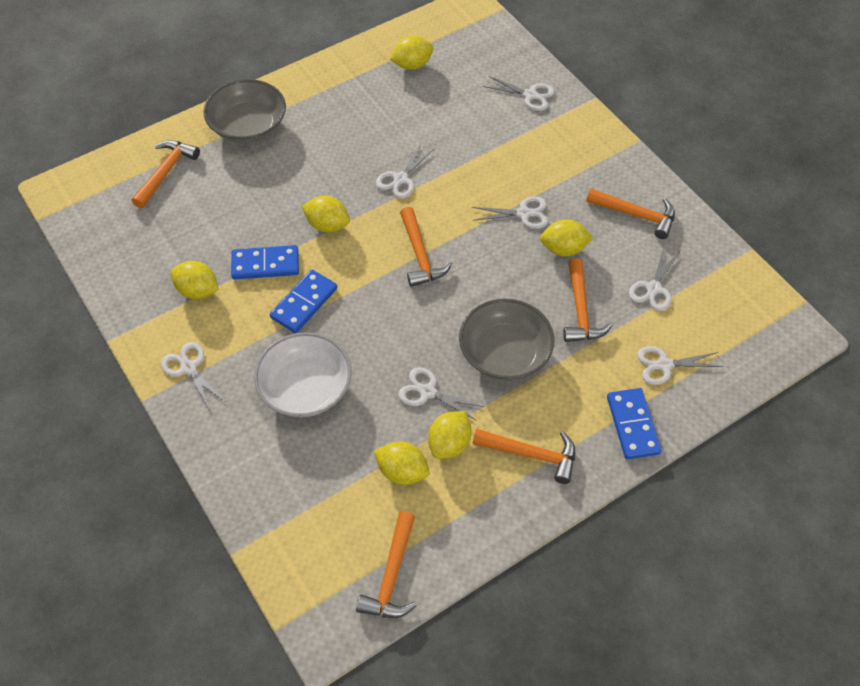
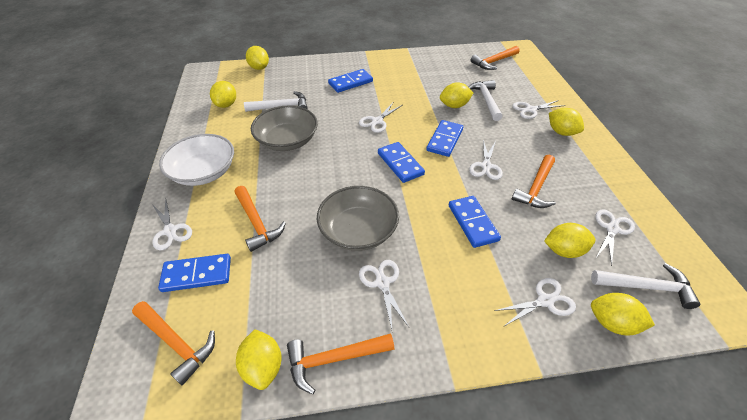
blue domino: 3 -> 5
orange hammer: 6 -> 5
white hammer: 0 -> 3
yellow lemon: 6 -> 7

